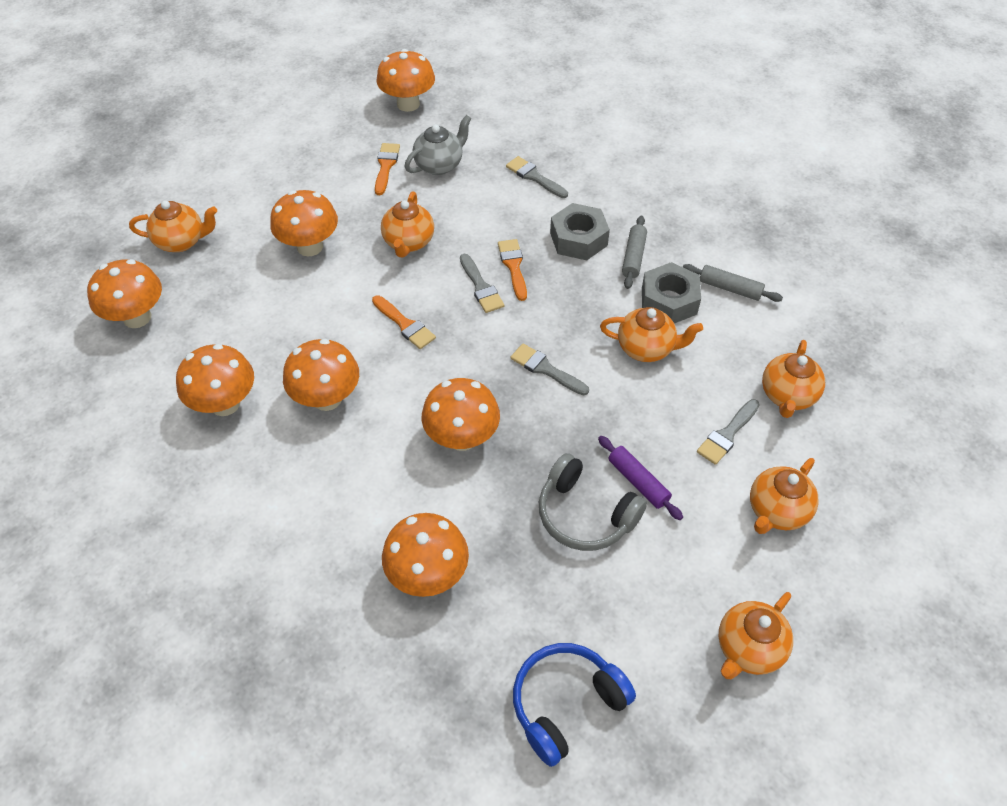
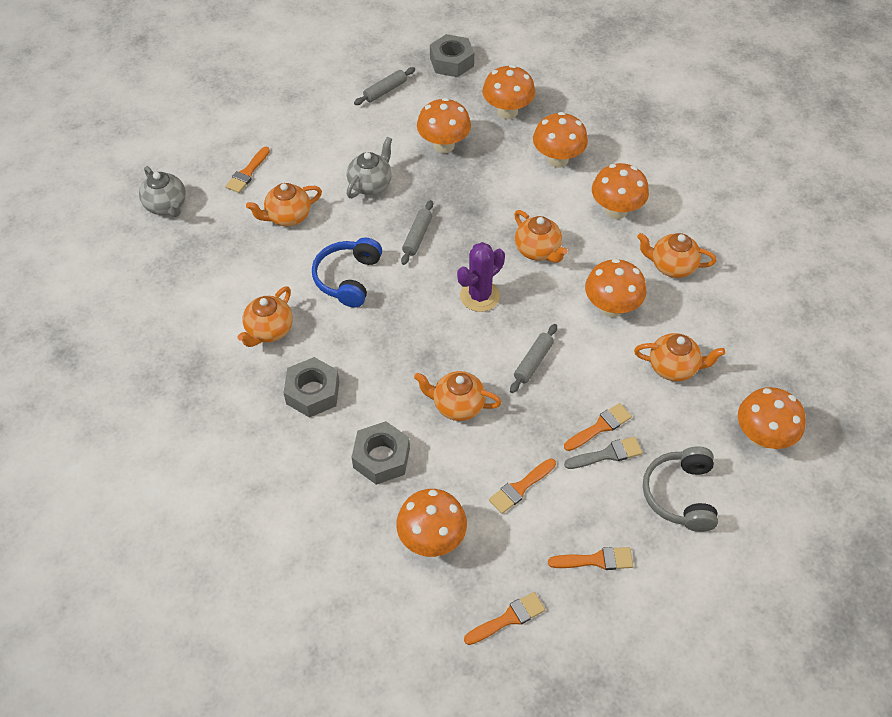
grey brush: 4 -> 1
grey nut: 2 -> 3
grey rolling pin: 2 -> 3
grey teapot: 1 -> 2
orange brush: 3 -> 5
purple cactus: 0 -> 1
purple rolling pin: 1 -> 0

